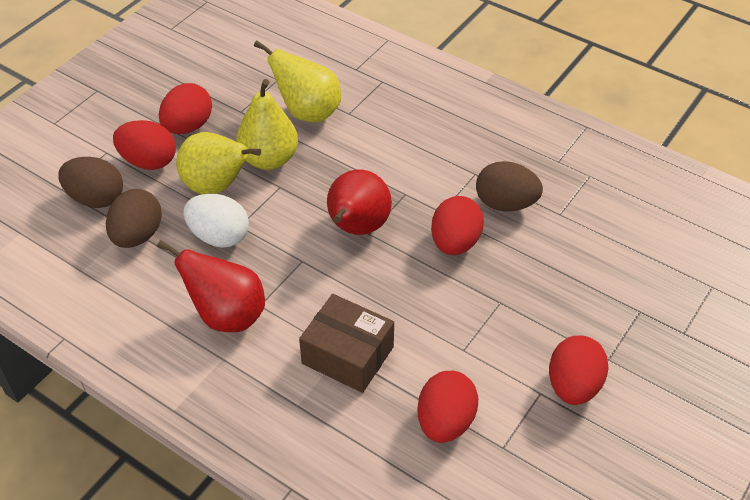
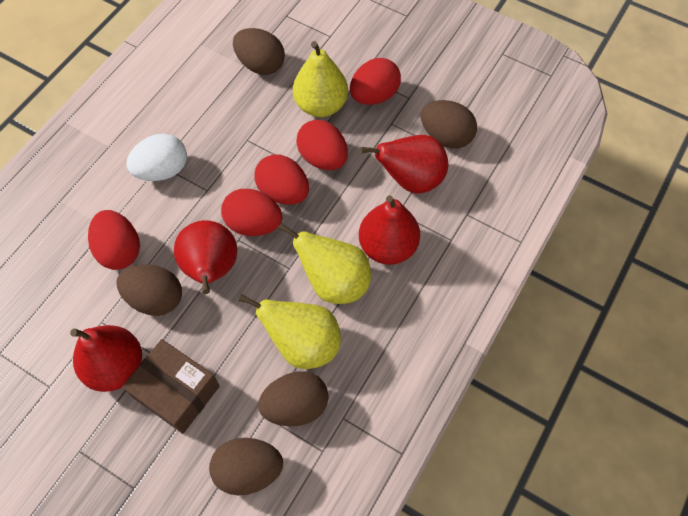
brown egg: 3 -> 5
red pear: 2 -> 4

